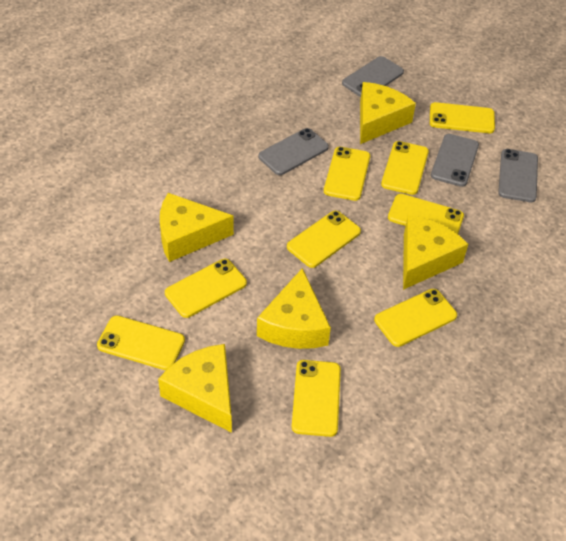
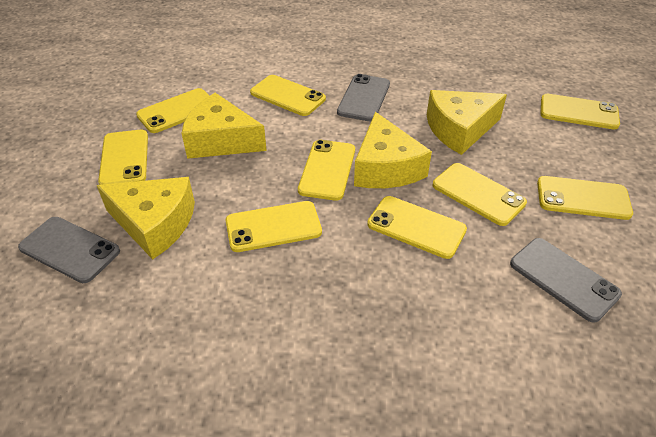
grey phone: 4 -> 3
yellow cheese: 5 -> 4

